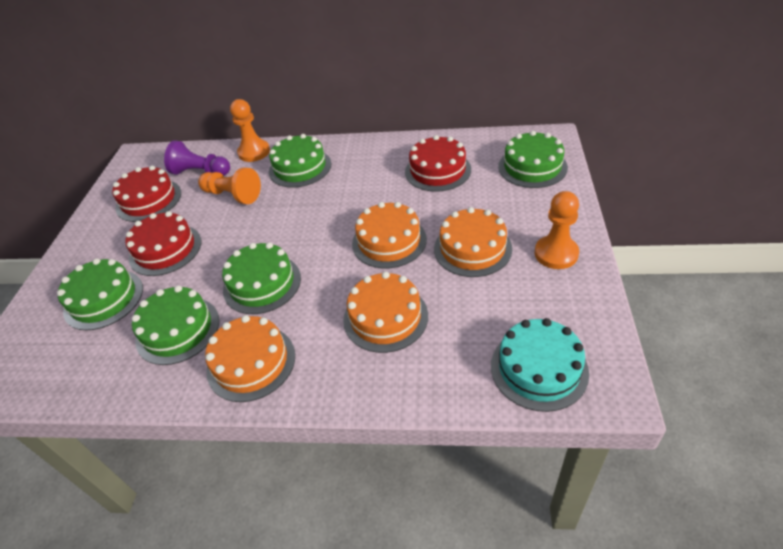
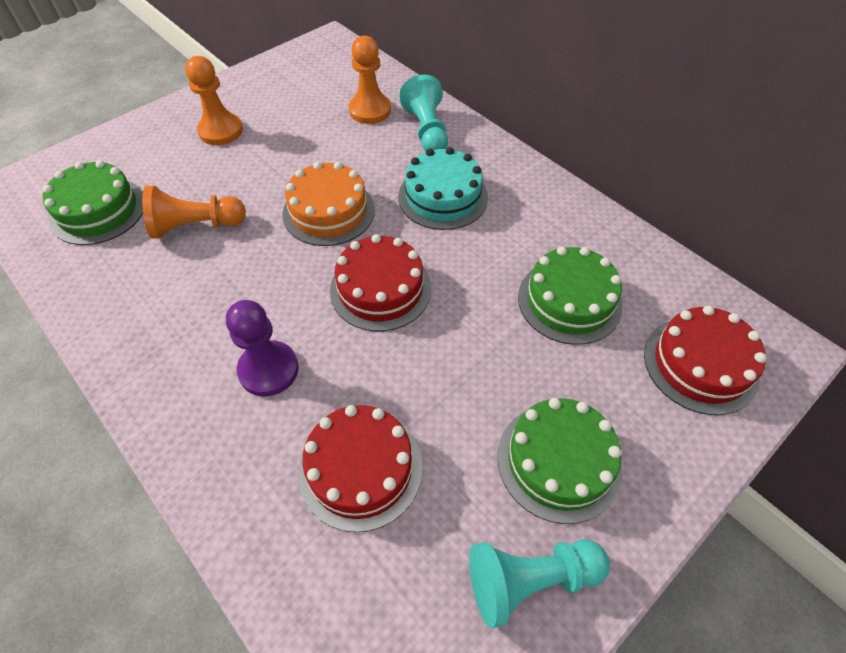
green cake: 5 -> 3
orange cake: 4 -> 1
turquoise pawn: 0 -> 2

